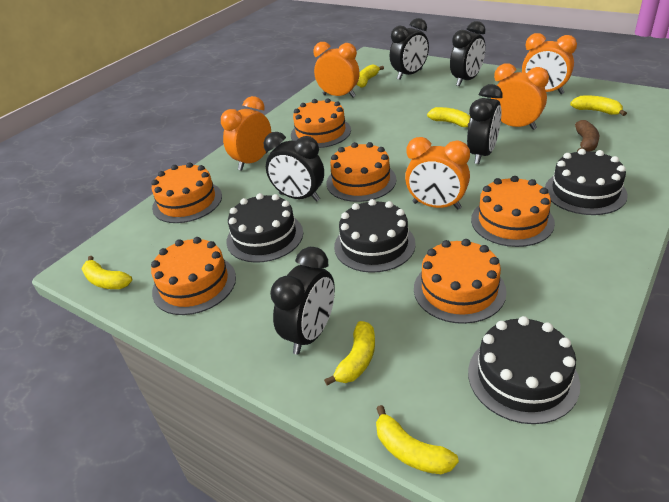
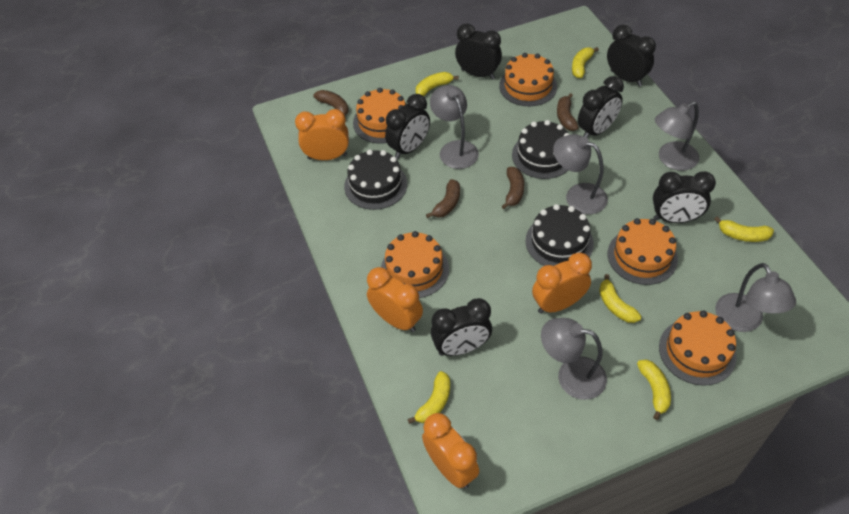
black cake: 4 -> 3
black clock: 5 -> 6
brown banana: 1 -> 4
grey lamp: 0 -> 5
orange cake: 6 -> 5
orange clock: 5 -> 4

